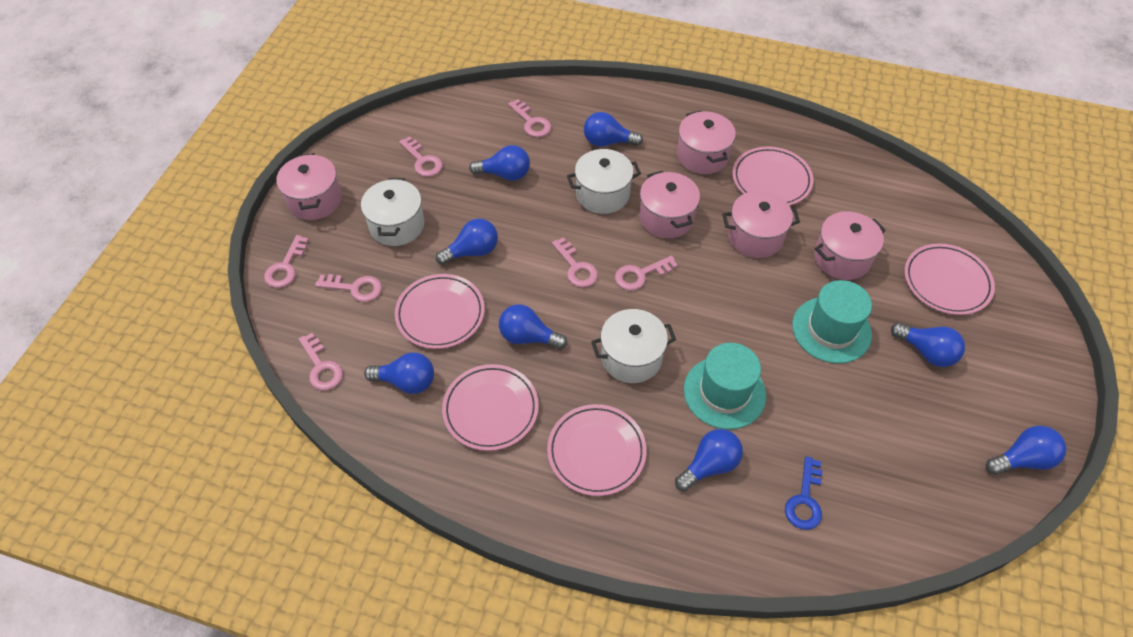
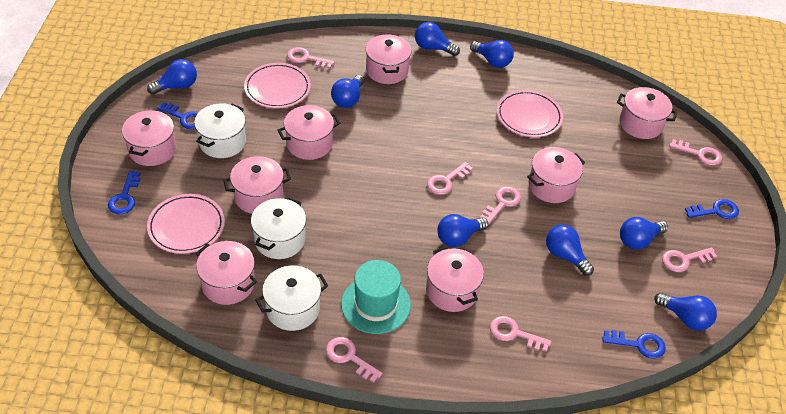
blue key: 1 -> 4
pink plate: 5 -> 3
pink pot: 5 -> 8
turquoise hat: 2 -> 1

